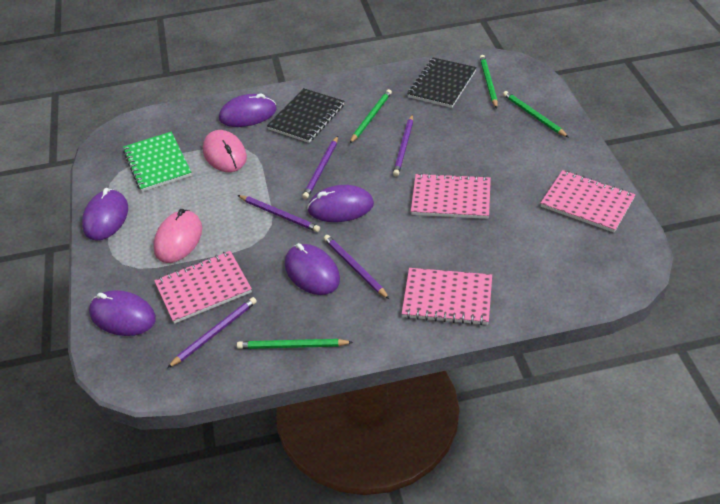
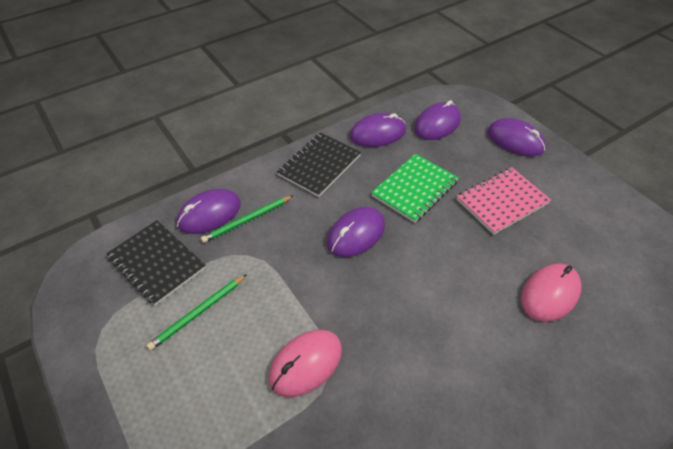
green pencil: 4 -> 2
pink notebook: 4 -> 1
purple pencil: 5 -> 0

